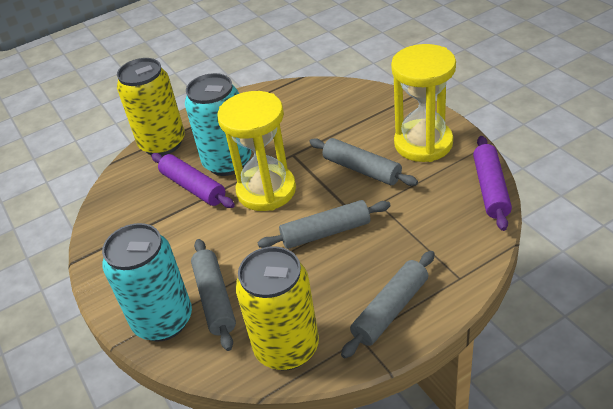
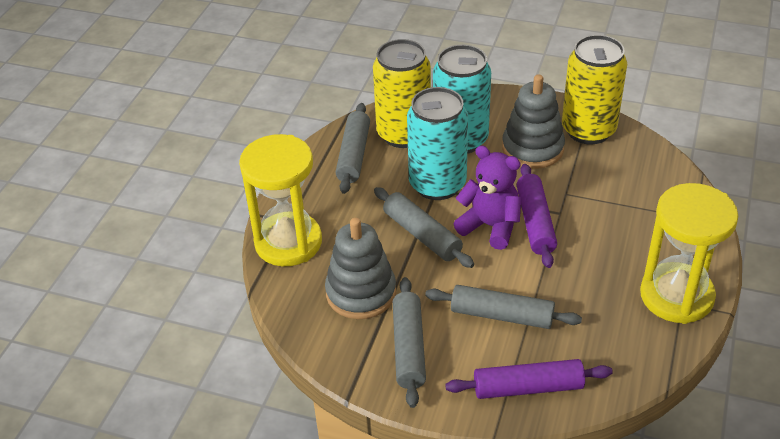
grey stacking toy: 0 -> 2
purple teddy bear: 0 -> 1

